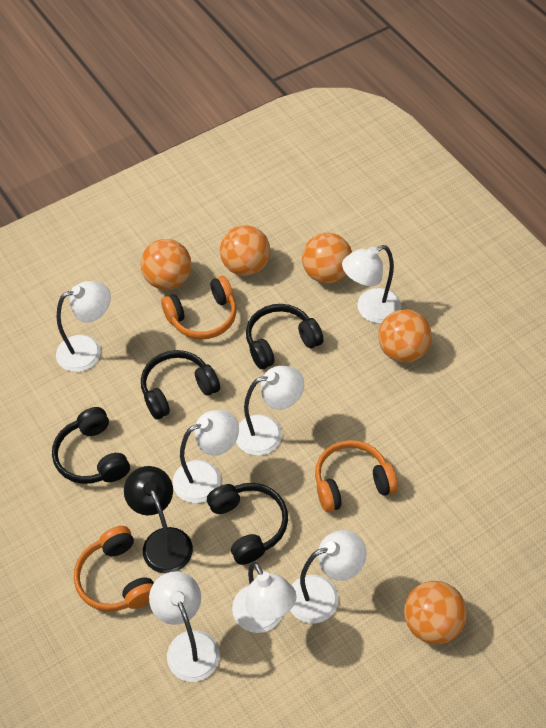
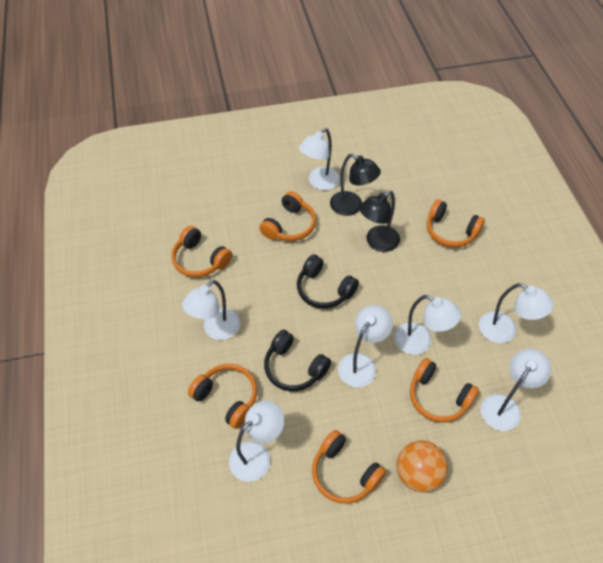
black headphones: 4 -> 2
black lamp: 1 -> 2
orange ball: 5 -> 1
orange headphones: 3 -> 6

